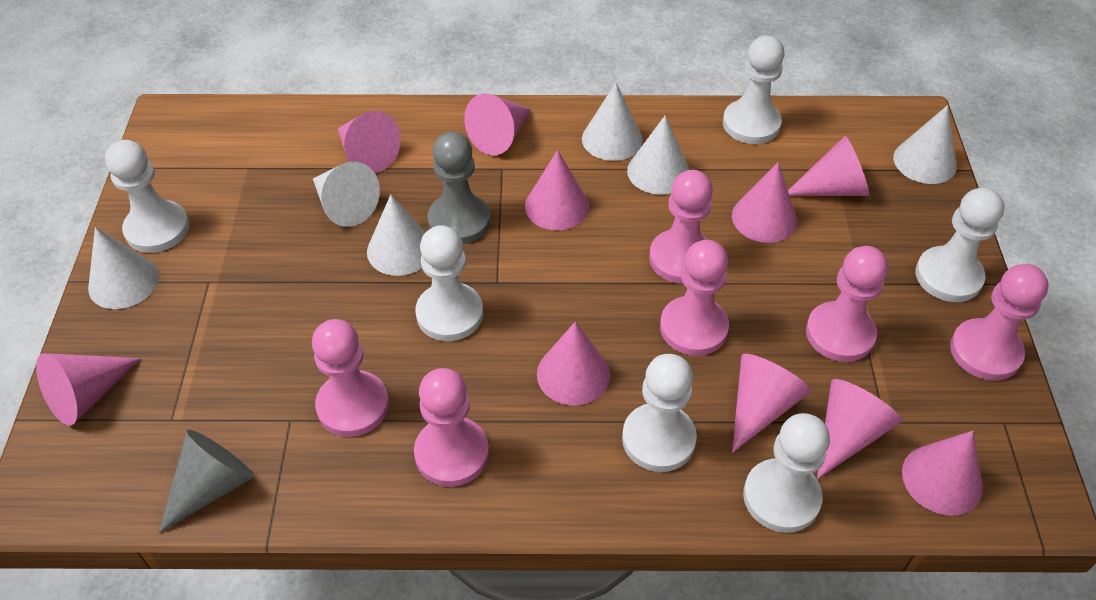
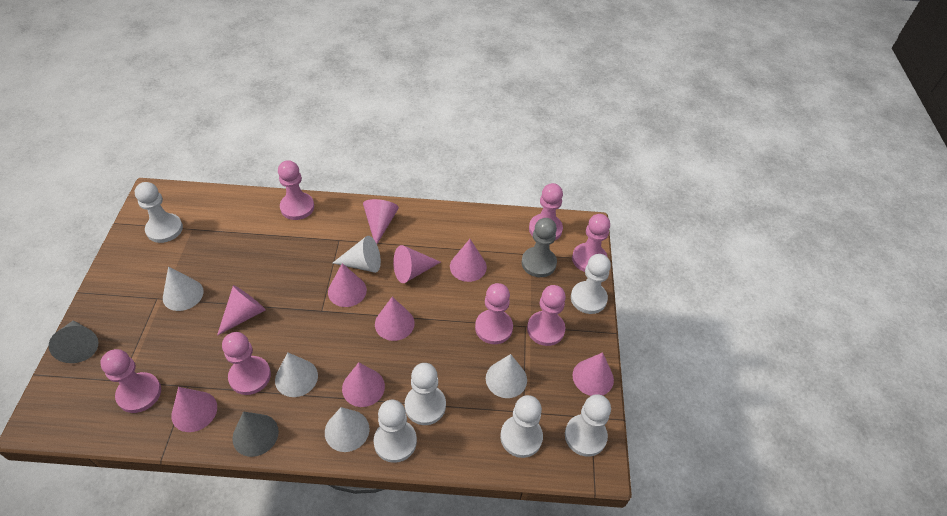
grey cone: 1 -> 2
pink cone: 10 -> 9
pink pawn: 6 -> 7
white cone: 6 -> 5

